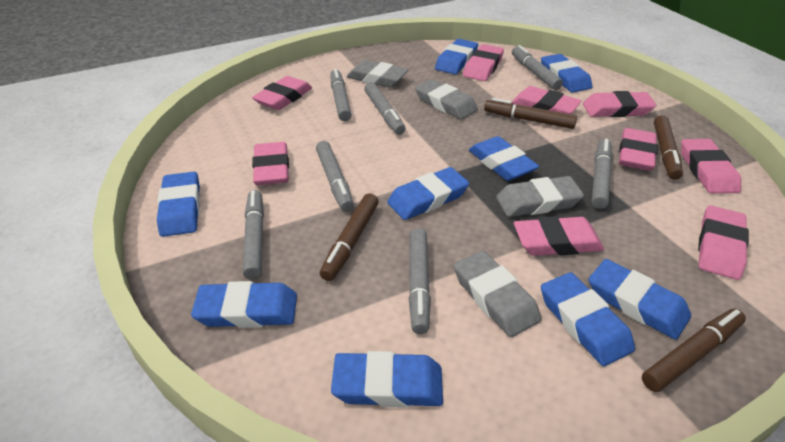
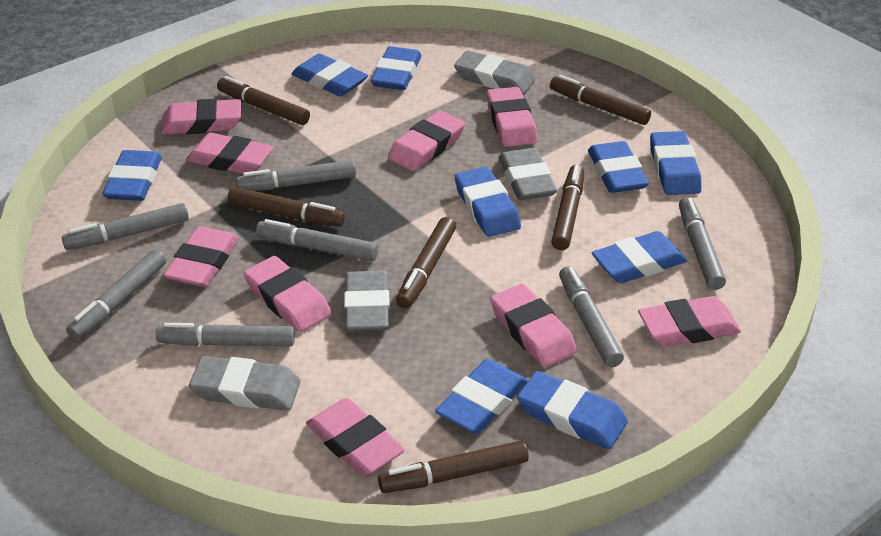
brown marker: 4 -> 6

